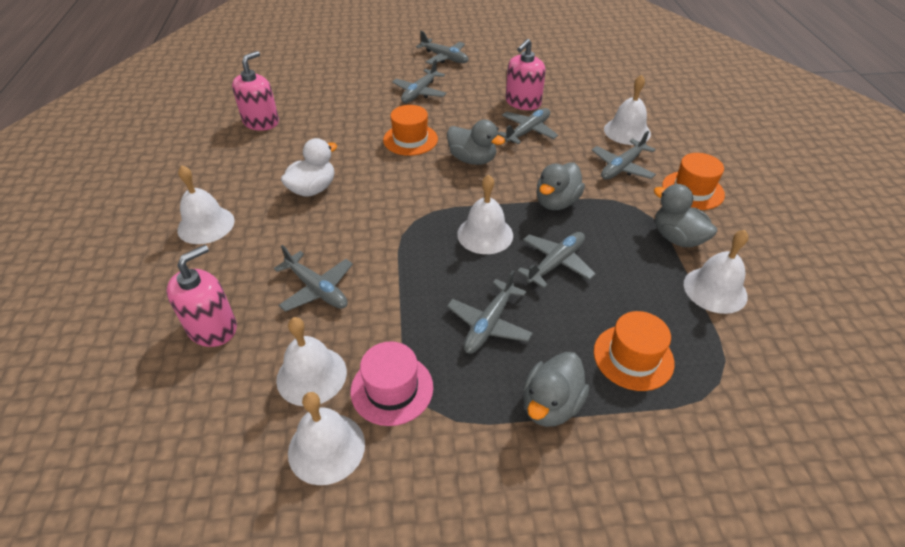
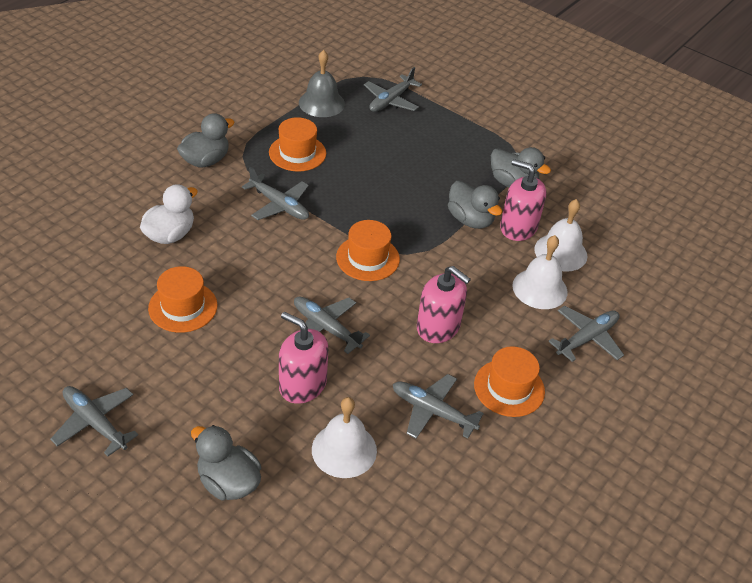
grey bell: 0 -> 1
grey plane: 7 -> 6
orange hat: 3 -> 4
pink hat: 1 -> 0
white bell: 6 -> 3

